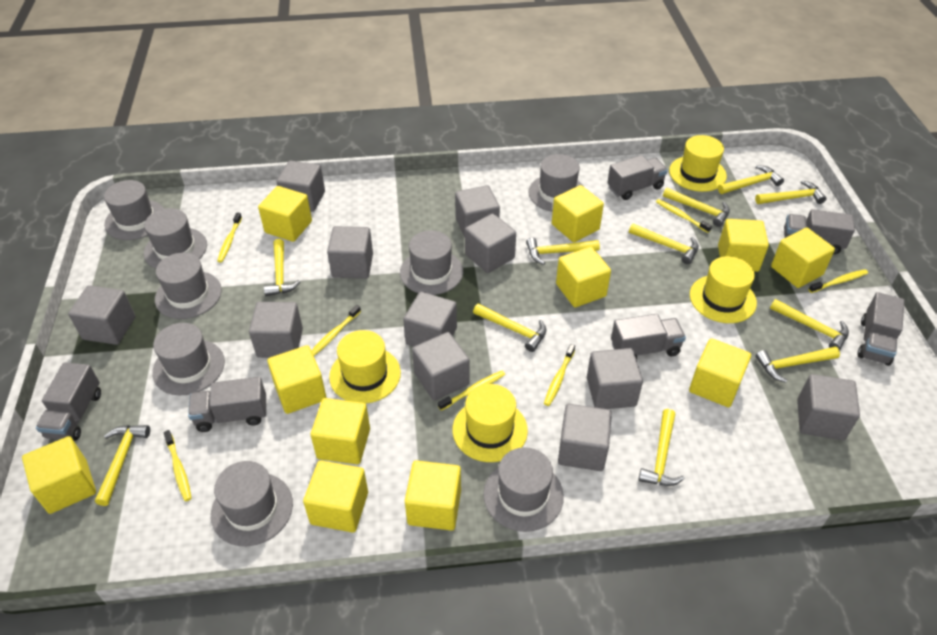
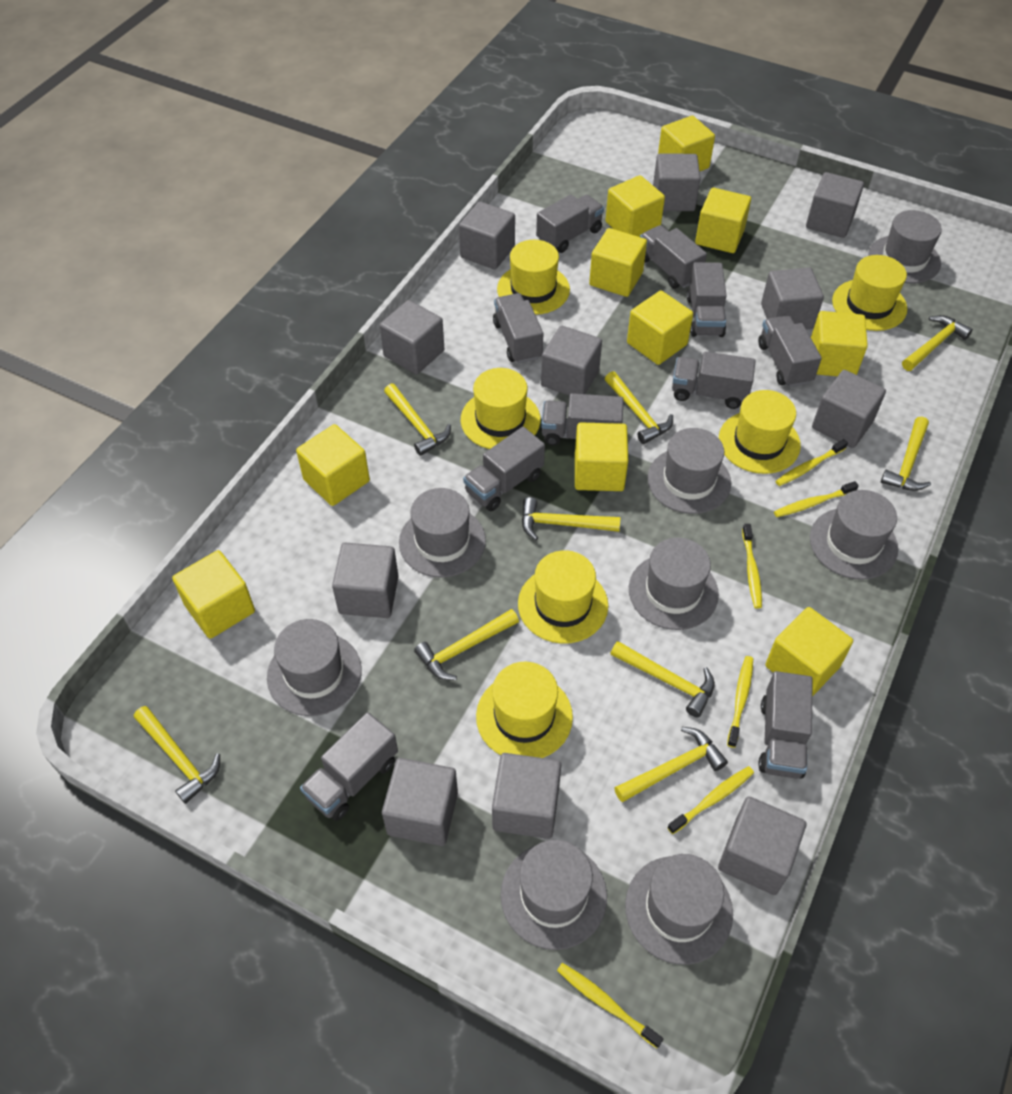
grey truck: 6 -> 10
yellow cube: 11 -> 10
yellow hammer: 11 -> 9
yellow hat: 4 -> 6
yellow toothbrush: 7 -> 6

